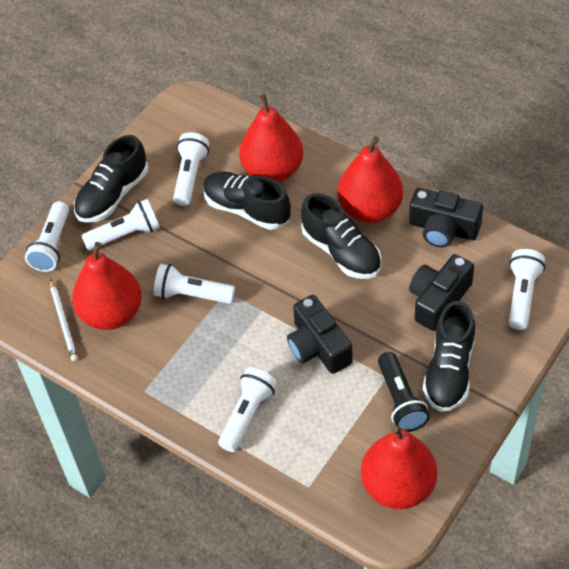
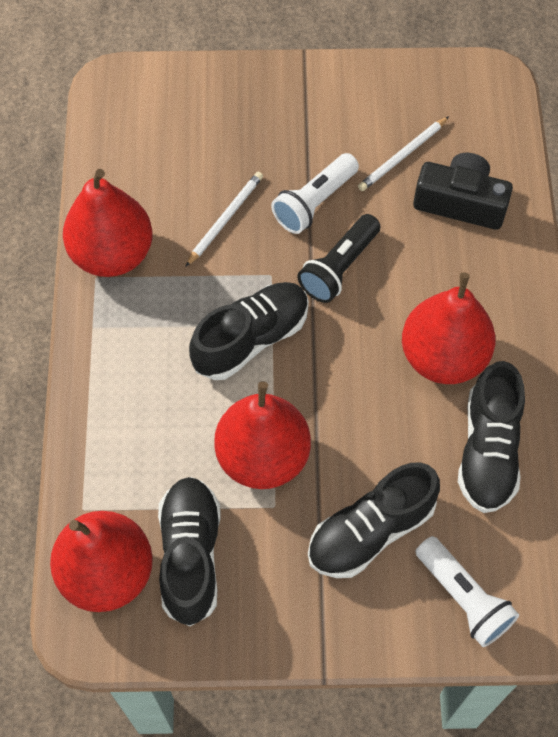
black camera: 3 -> 1
white flashlight: 6 -> 2
white pencil: 1 -> 2

